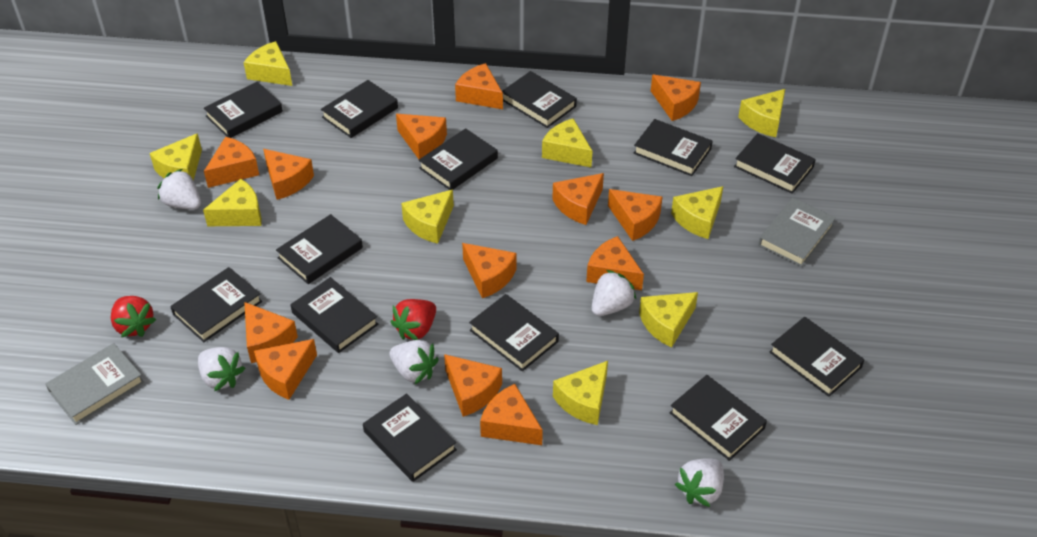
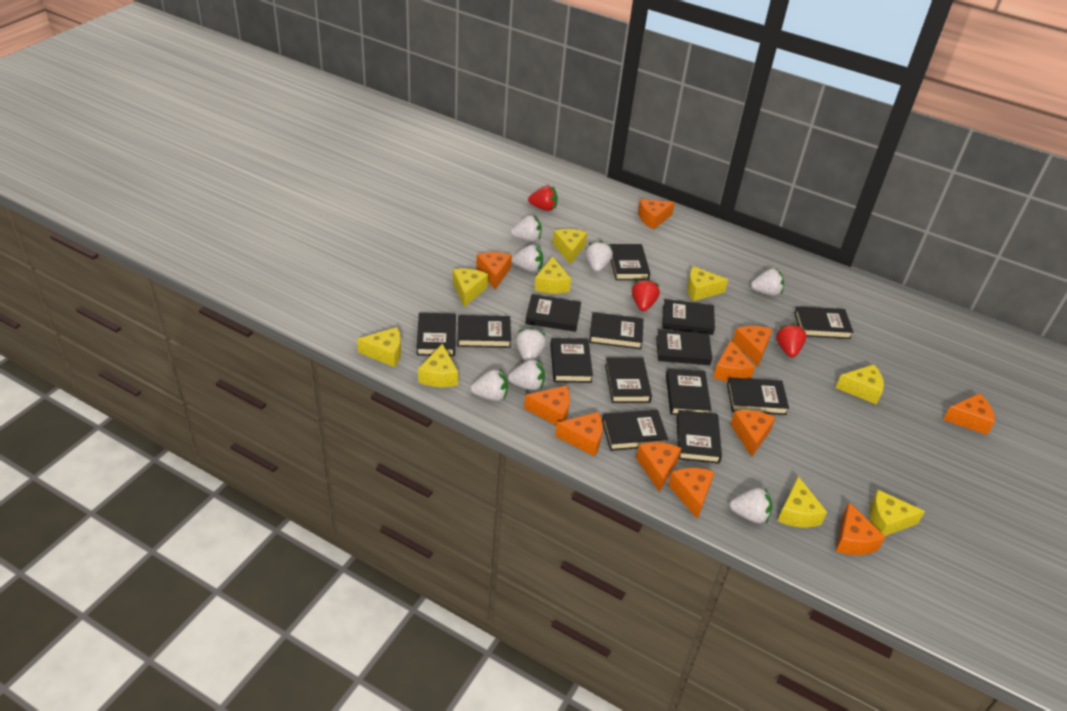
black book: 13 -> 14
grey book: 2 -> 0
orange cheese: 13 -> 11
red strawberry: 2 -> 3
white strawberry: 5 -> 8

